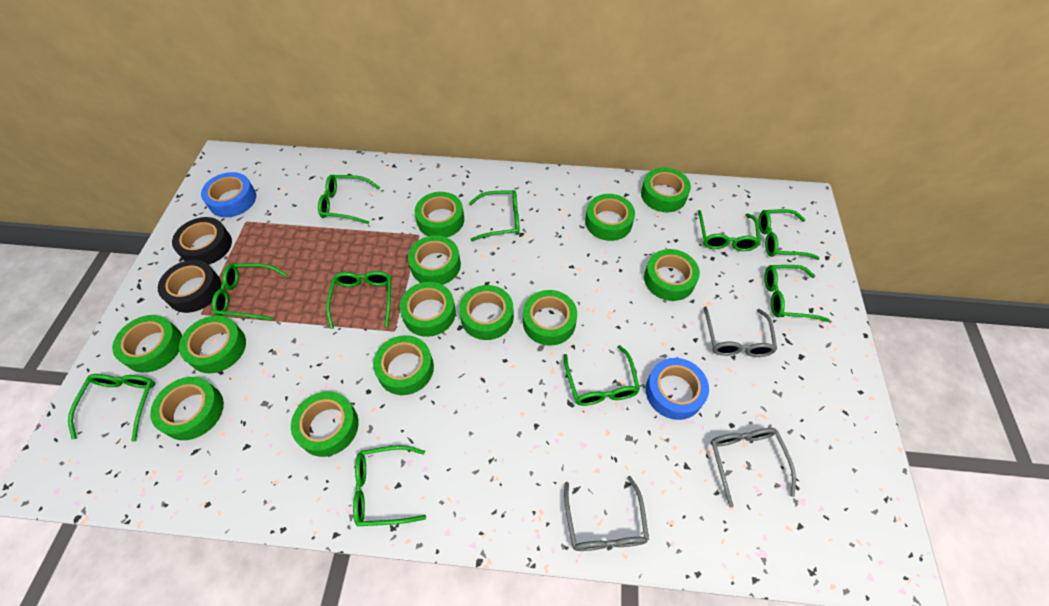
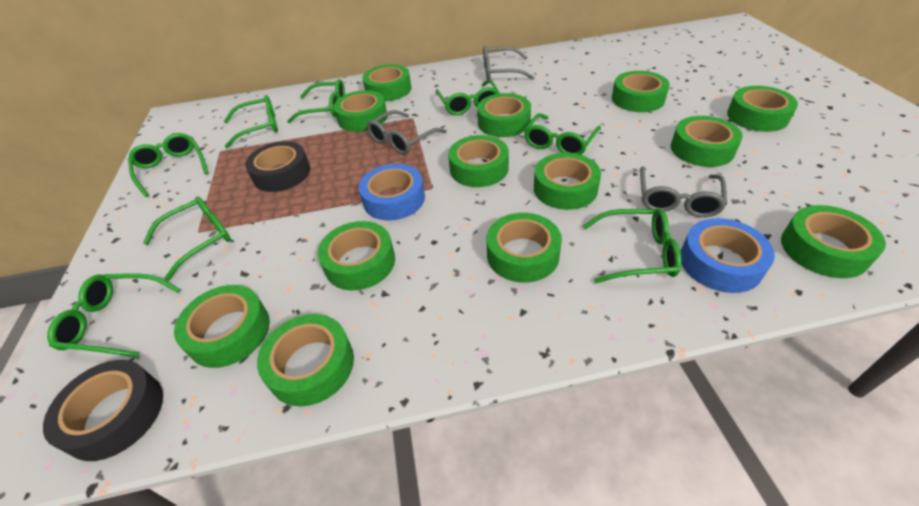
green glasses: 10 -> 8

